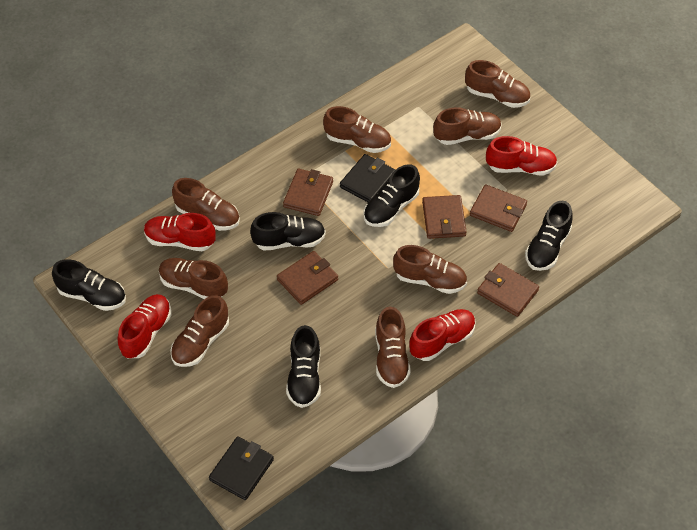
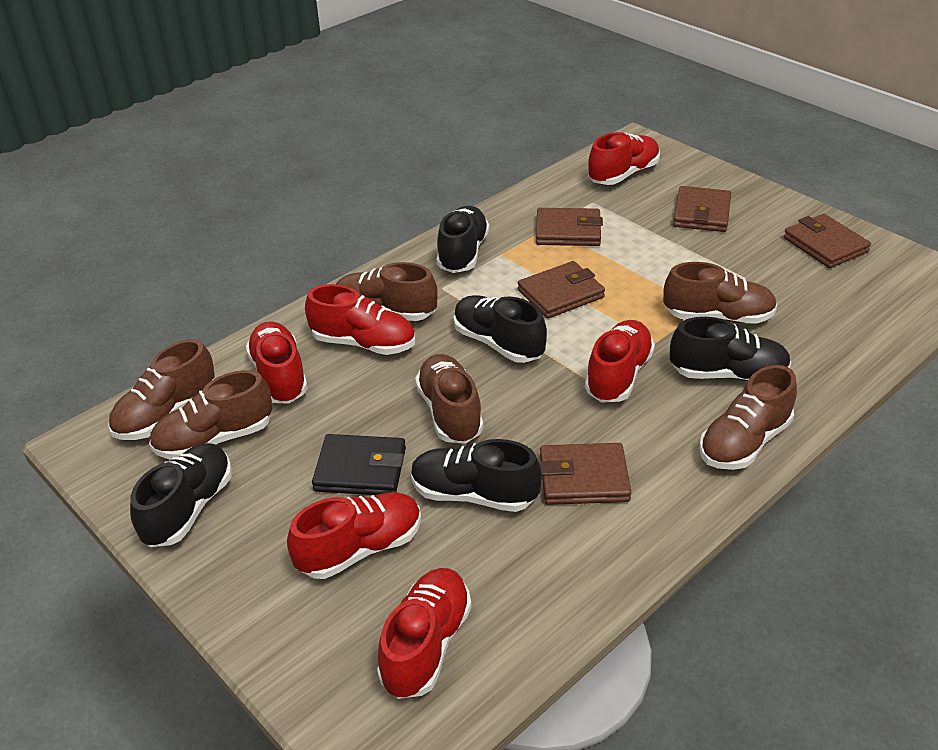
black wallet: 2 -> 1
brown shoe: 8 -> 6
red shoe: 4 -> 6

